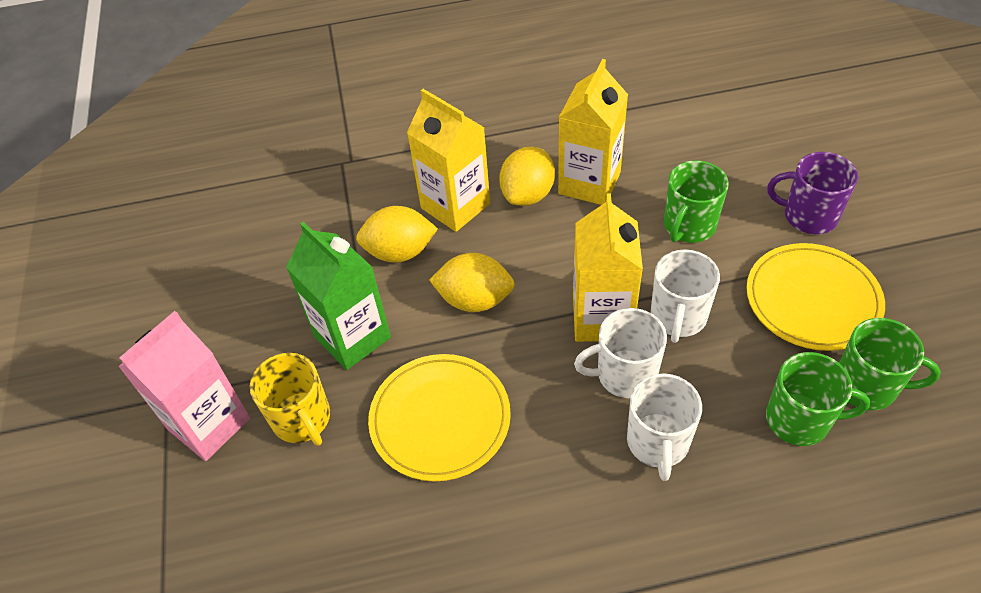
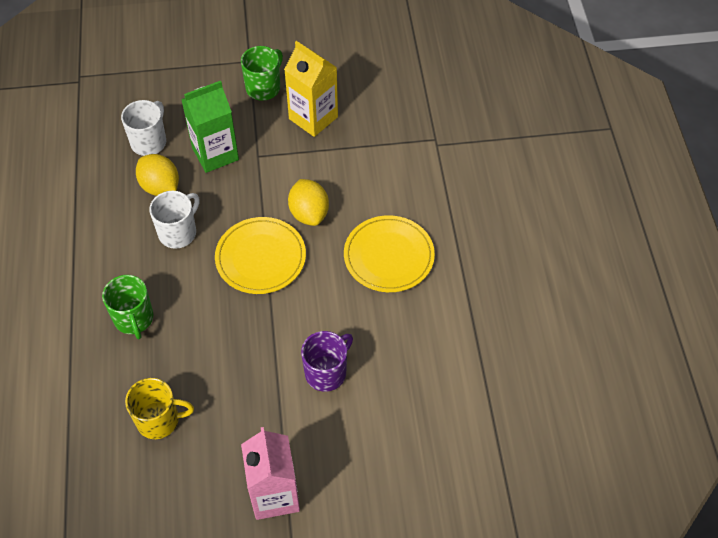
green mug: 3 -> 2
white mug: 3 -> 2
yellow carton: 3 -> 1
yellow lemon: 3 -> 2

